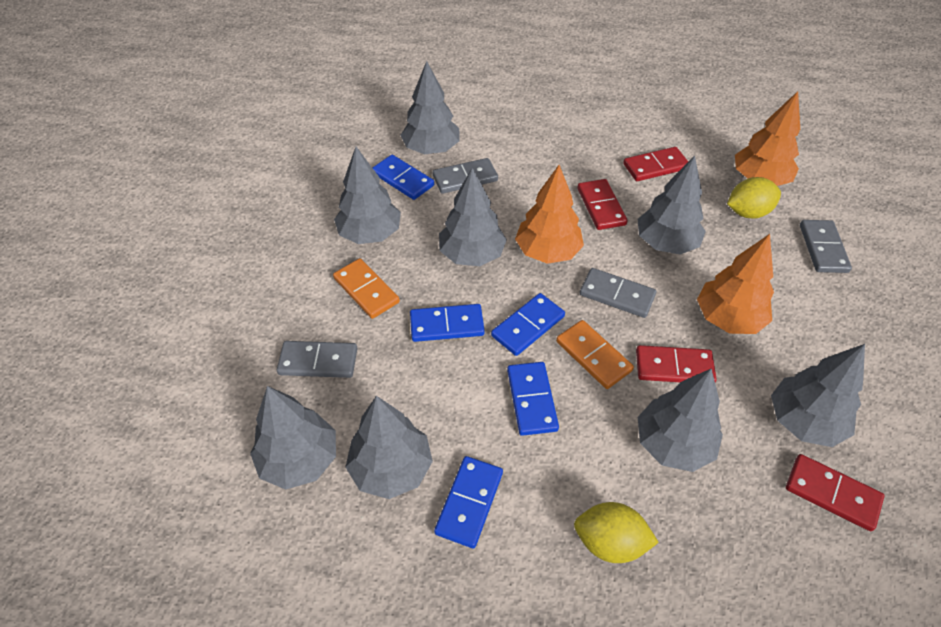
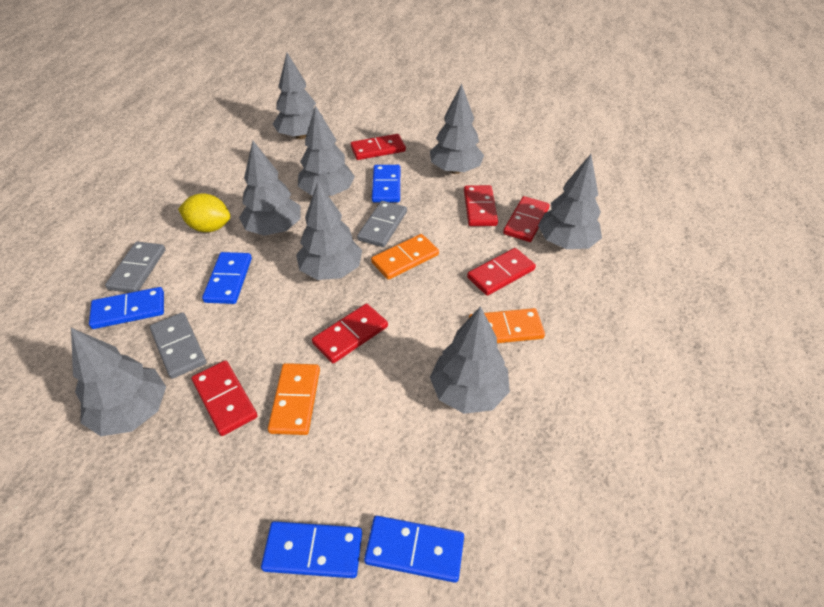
grey domino: 4 -> 3
orange domino: 2 -> 3
orange tree: 3 -> 0
red domino: 4 -> 6
yellow lemon: 2 -> 1

